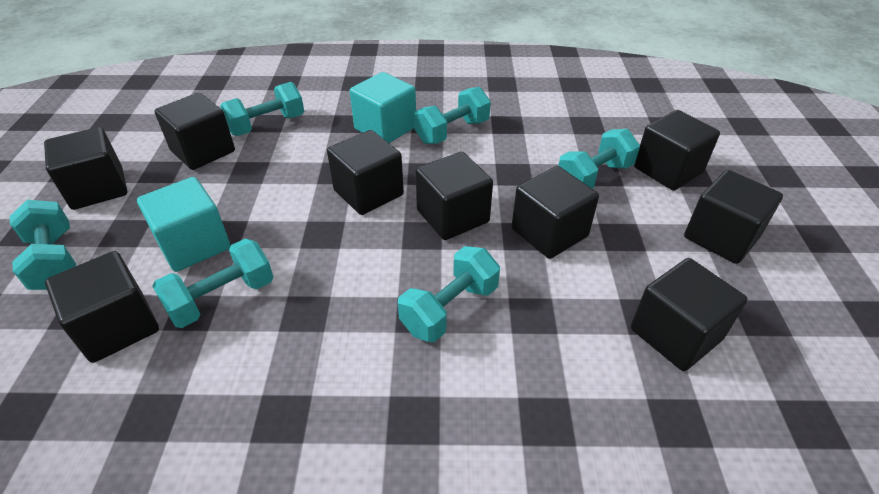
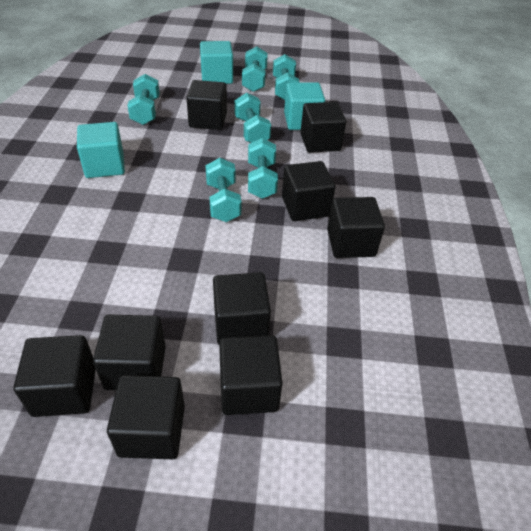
turquoise cube: 2 -> 3

